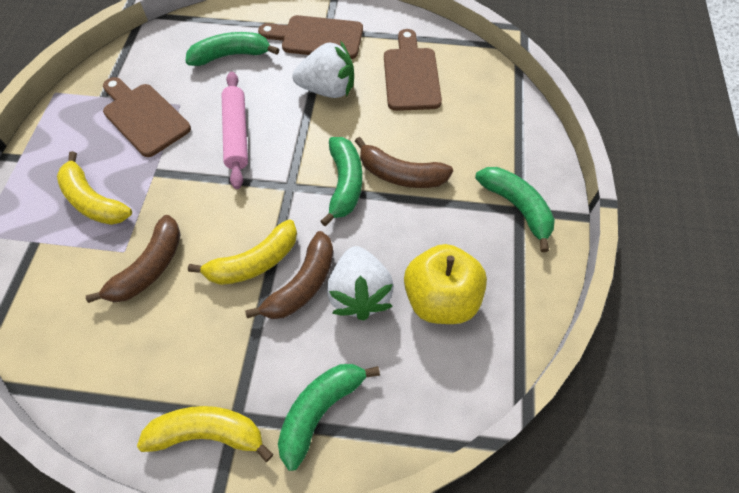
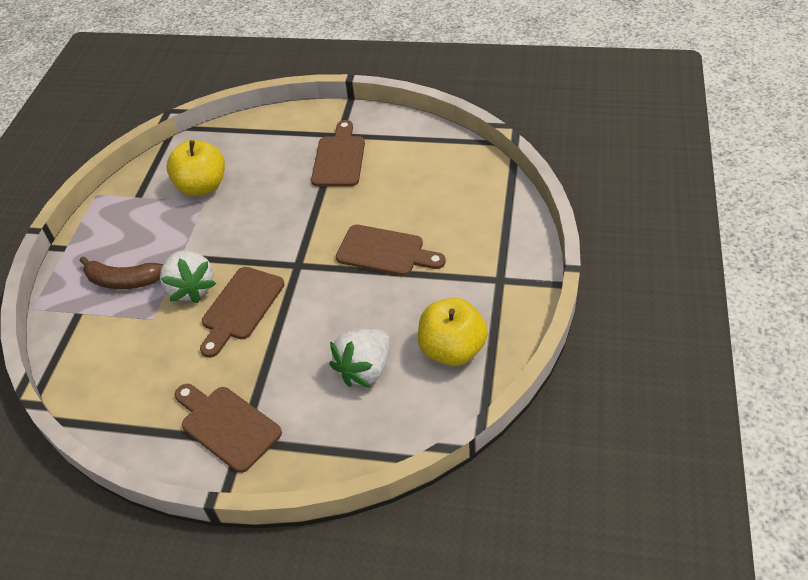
brown banana: 3 -> 1
brown cutting board: 3 -> 4
green banana: 4 -> 0
pink rolling pin: 1 -> 0
yellow apple: 1 -> 2
yellow banana: 3 -> 0

